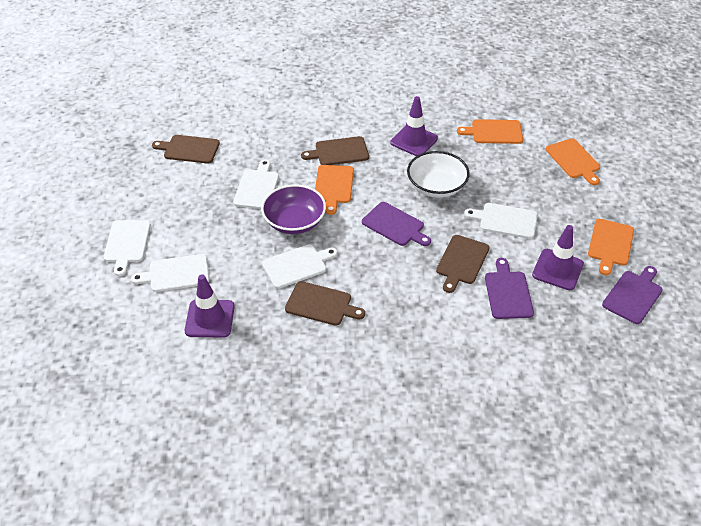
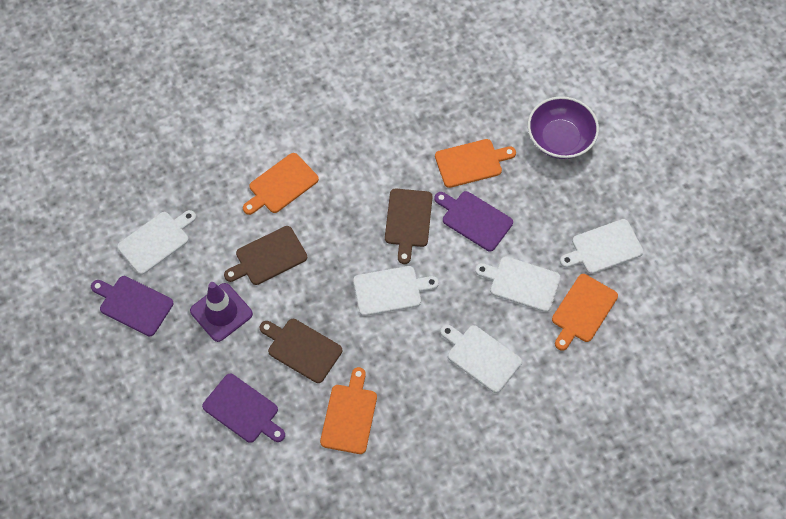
brown cutting board: 4 -> 3
purple traffic cone: 3 -> 1
white bowl: 1 -> 0

